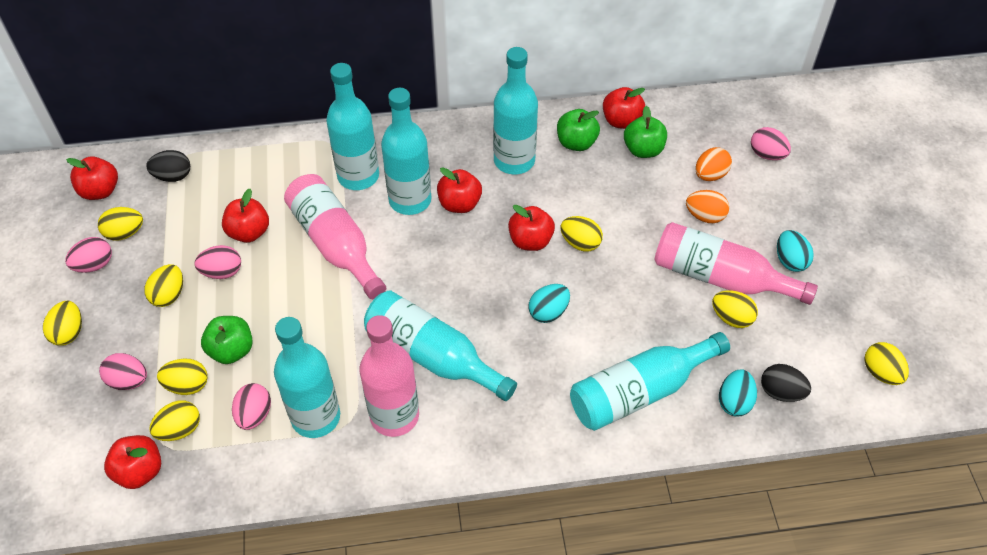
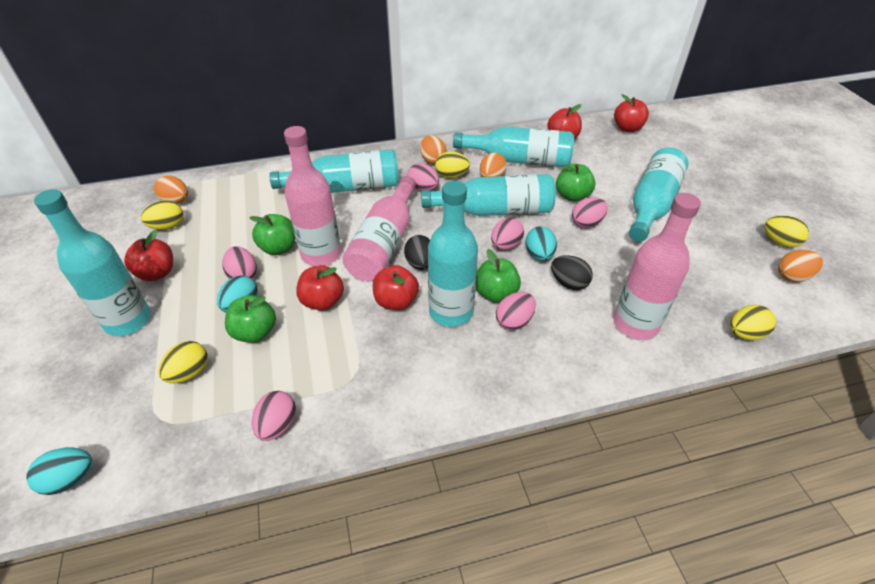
green apple: 3 -> 4
orange egg: 2 -> 4
pink egg: 5 -> 6
red apple: 6 -> 5
yellow egg: 8 -> 5

